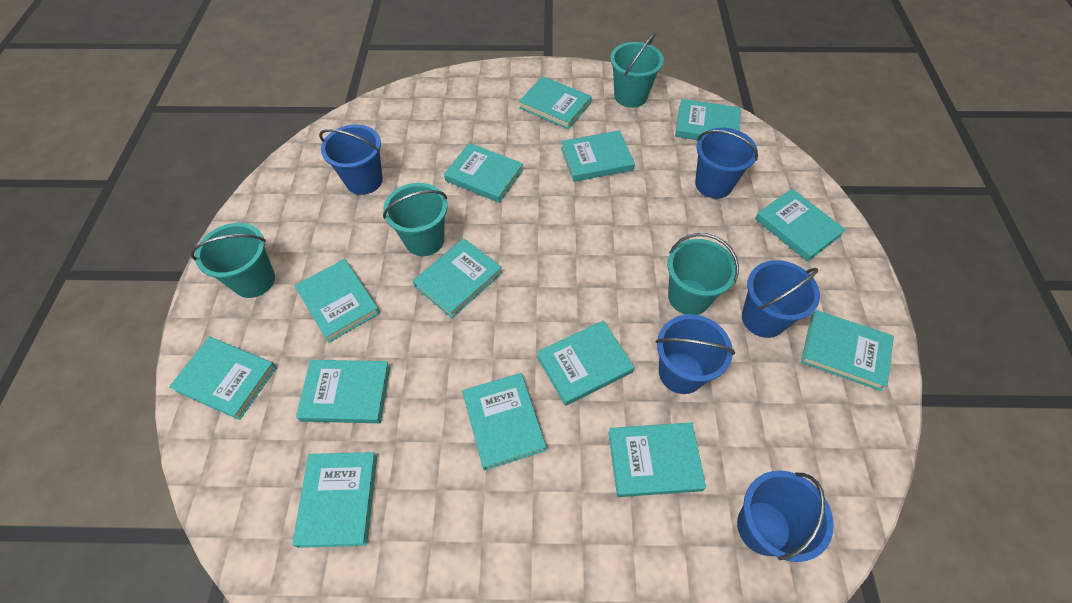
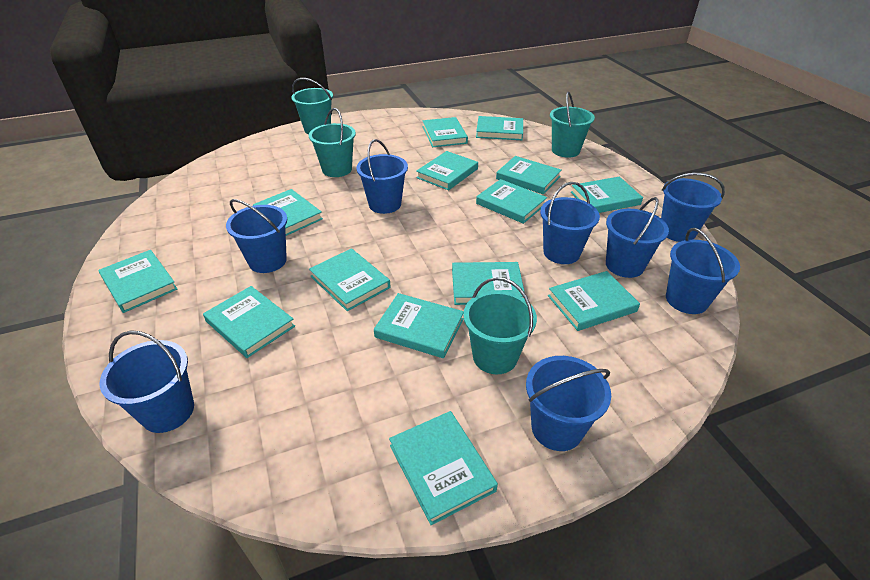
blue bucket: 5 -> 8

